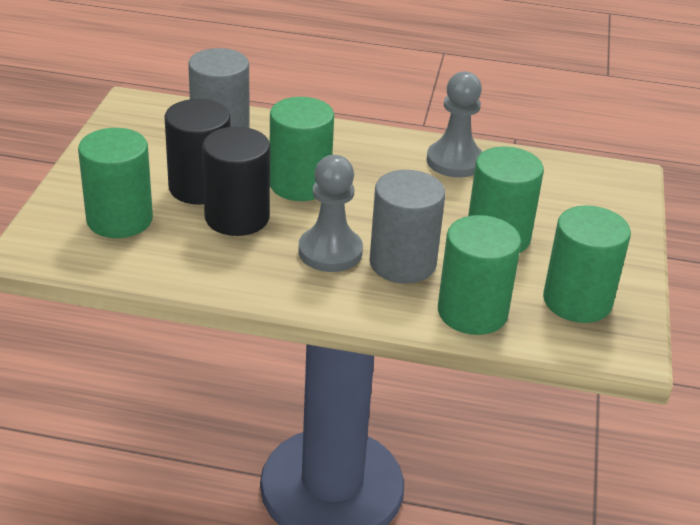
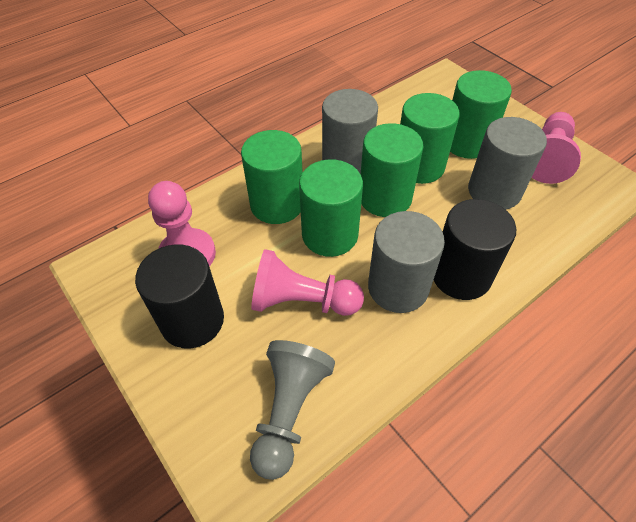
grey cylinder: 2 -> 3
grey pawn: 2 -> 1
pink pawn: 0 -> 3

